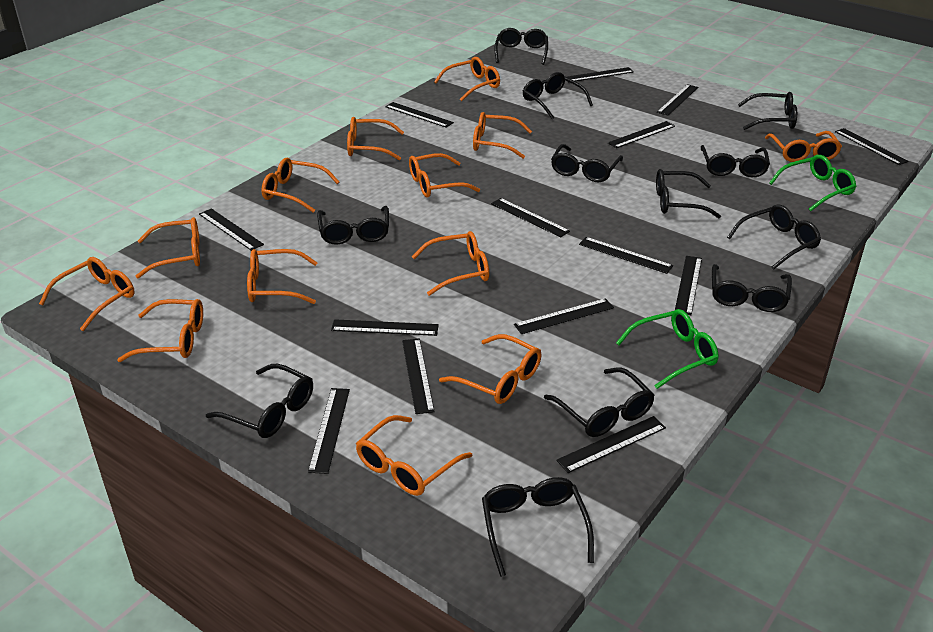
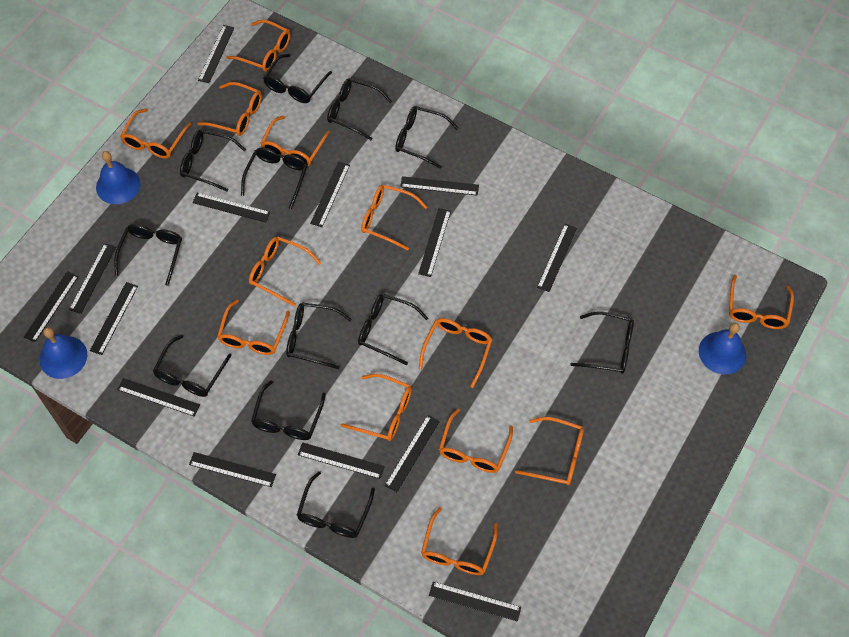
blue bell: 0 -> 3
green glasses: 2 -> 0

